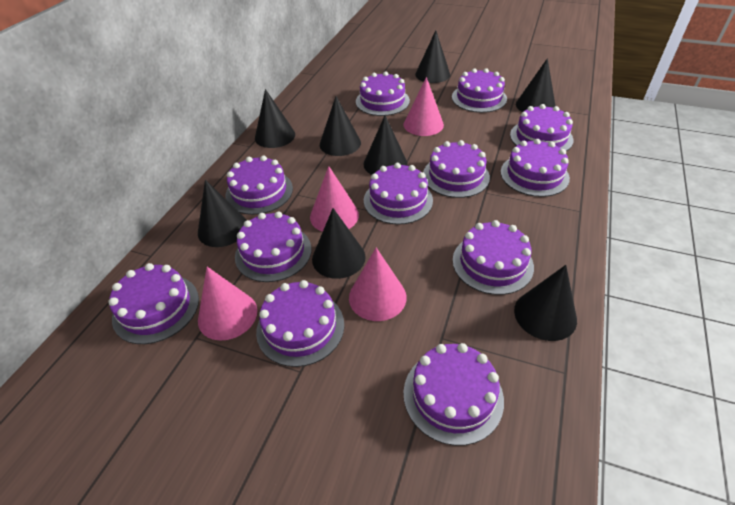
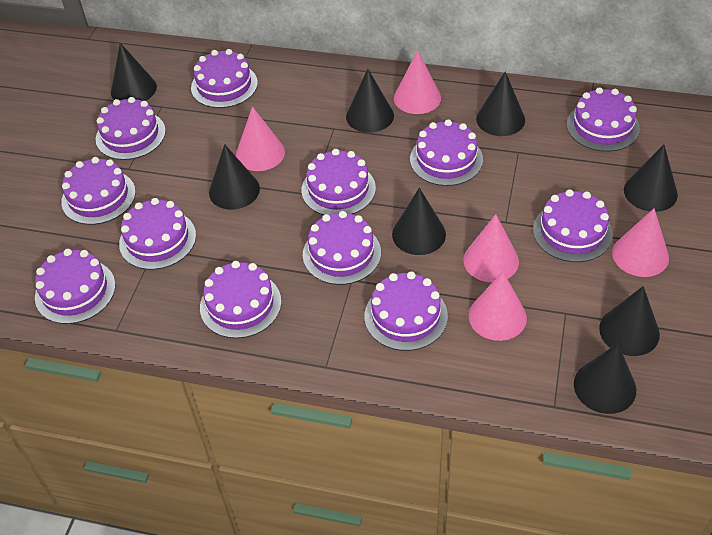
pink cone: 4 -> 5

